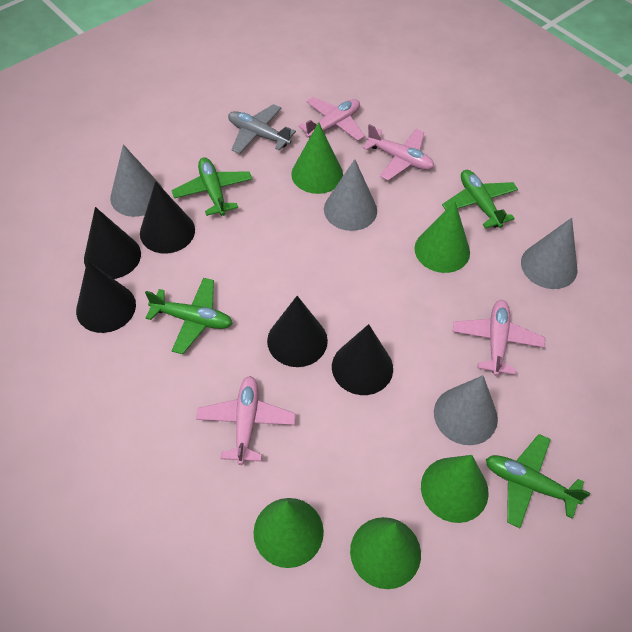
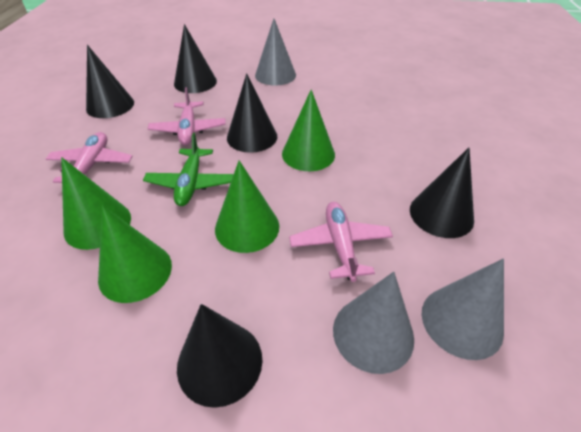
green cone: 5 -> 4
green plane: 4 -> 1
grey cone: 4 -> 3
grey plane: 1 -> 0
pink plane: 4 -> 3

